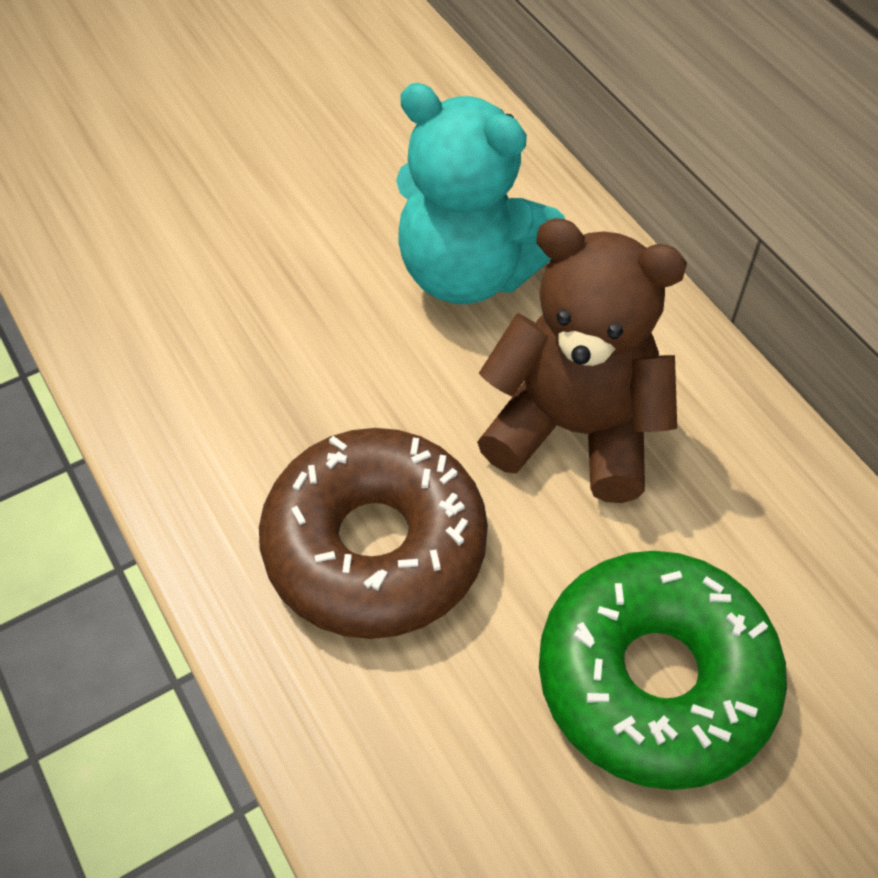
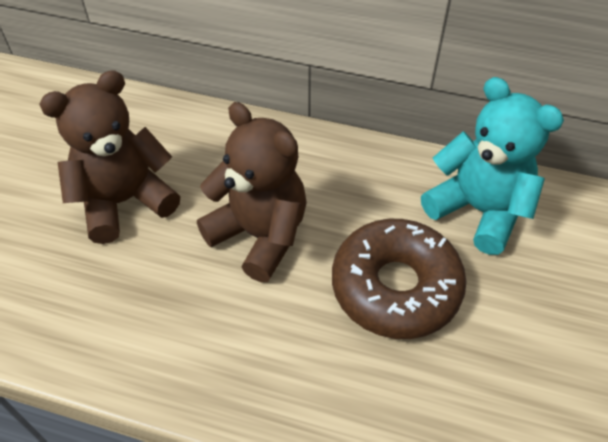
brown teddy bear: 1 -> 2
green donut: 1 -> 0

